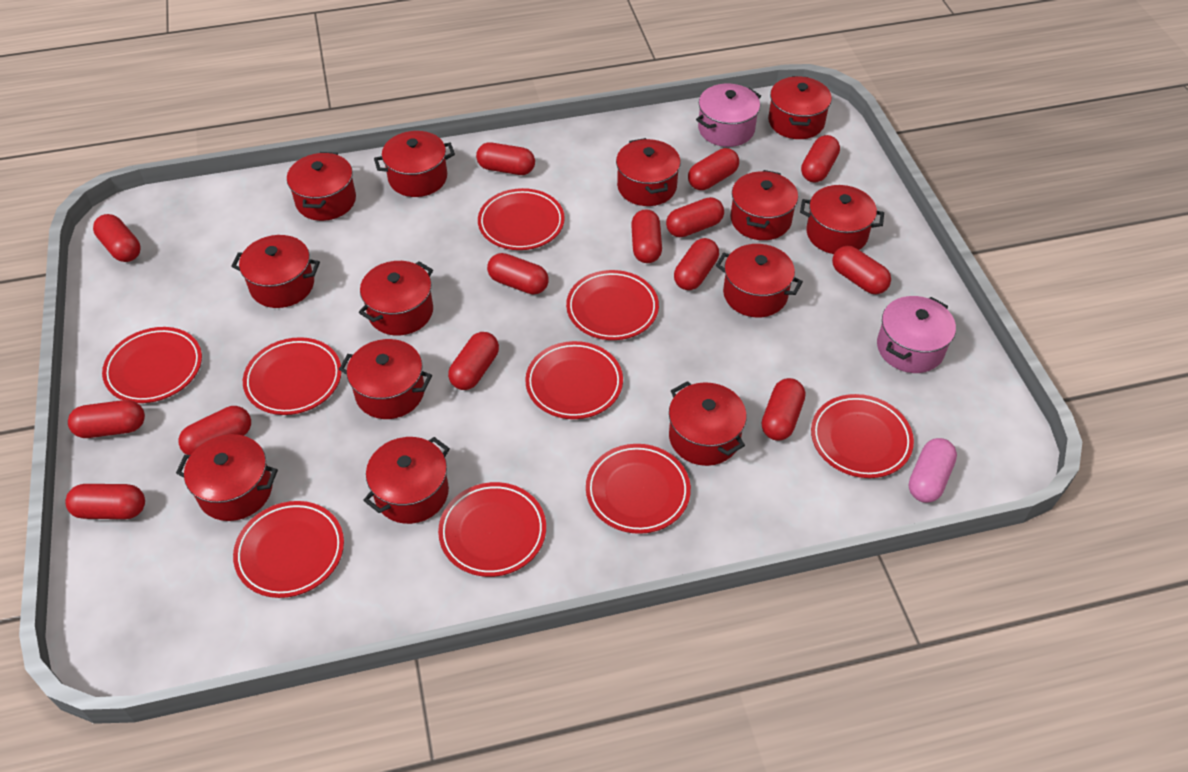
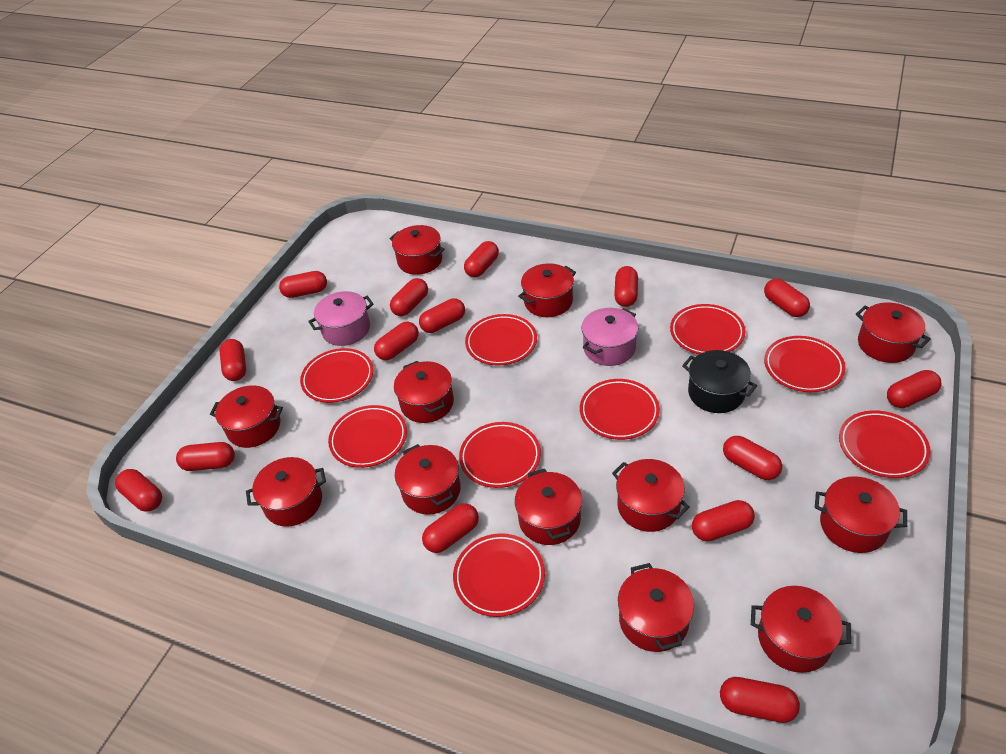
black pot: 0 -> 1
pink capsule: 1 -> 0
red capsule: 14 -> 15
red pot: 13 -> 12

